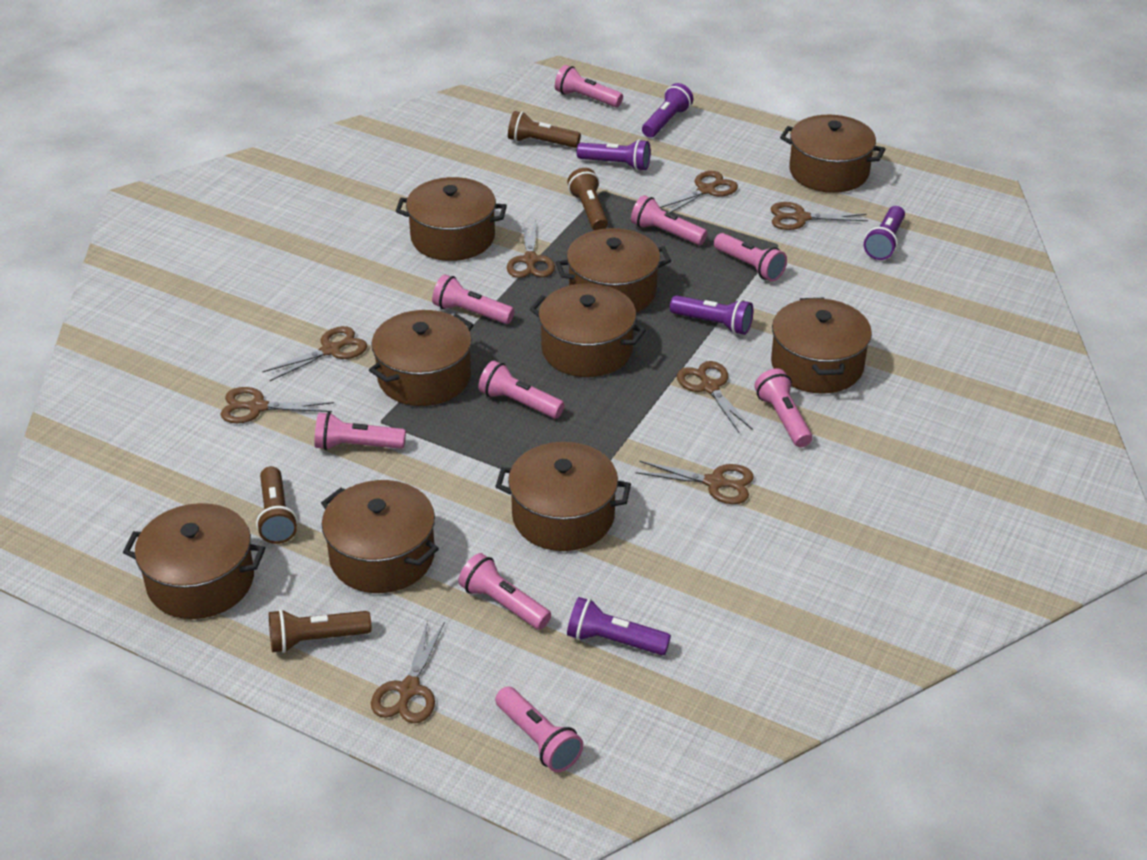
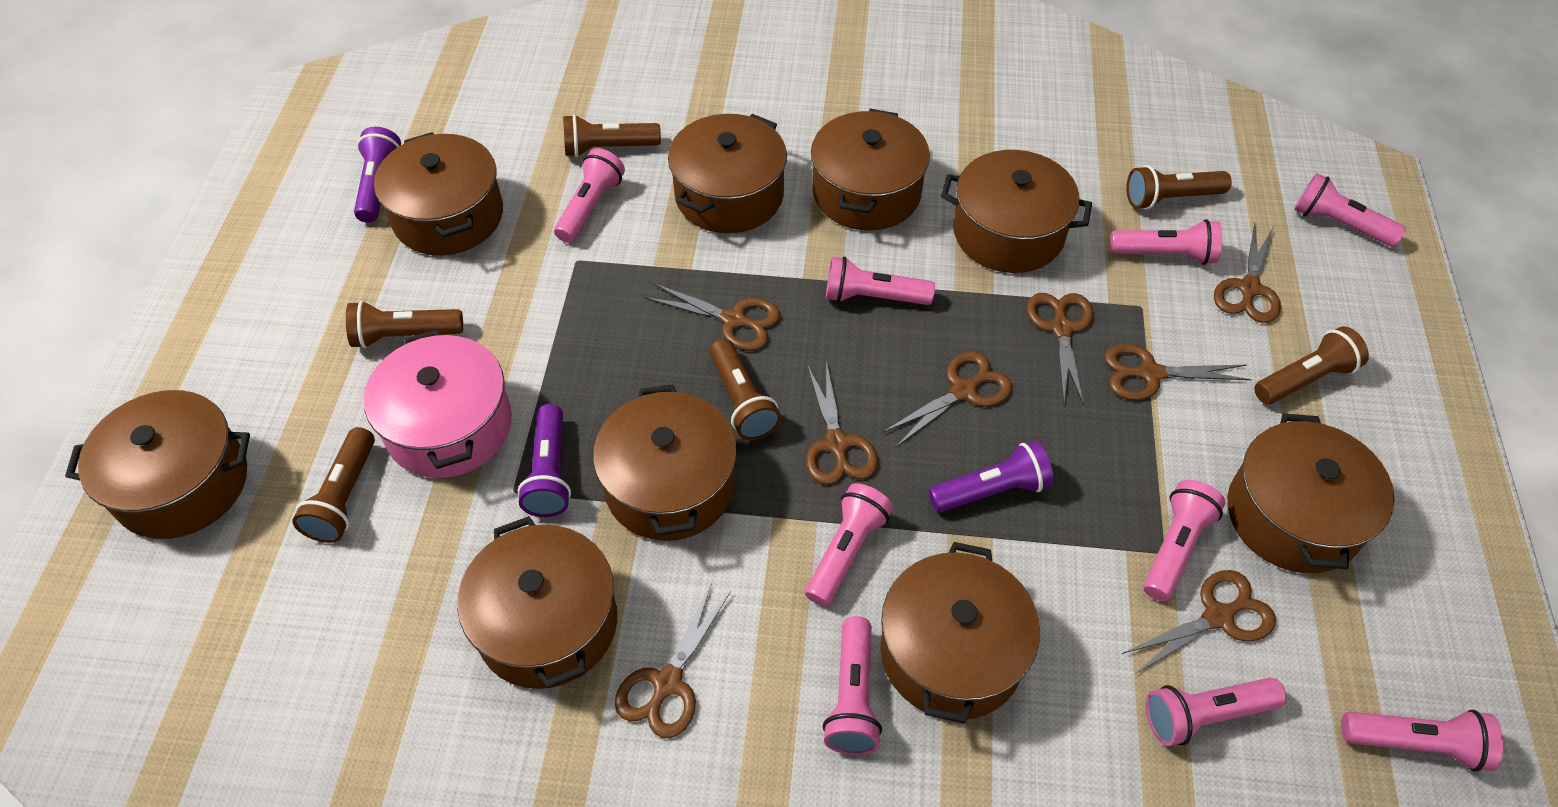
brown flashlight: 4 -> 6
pink pot: 0 -> 1
purple flashlight: 5 -> 3

